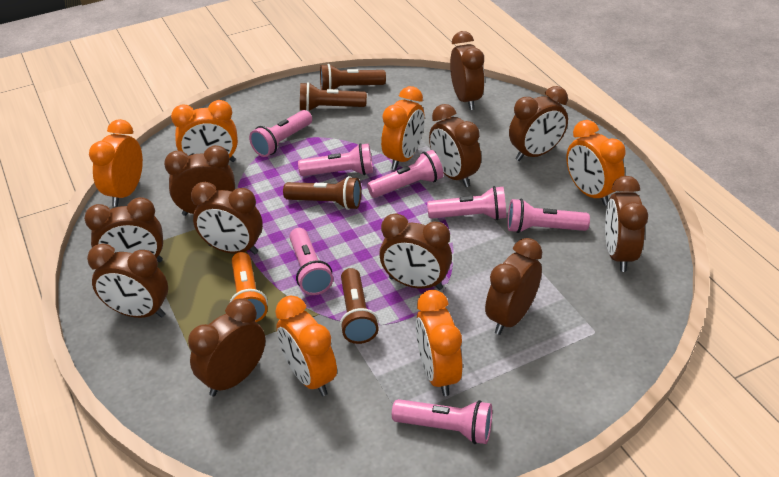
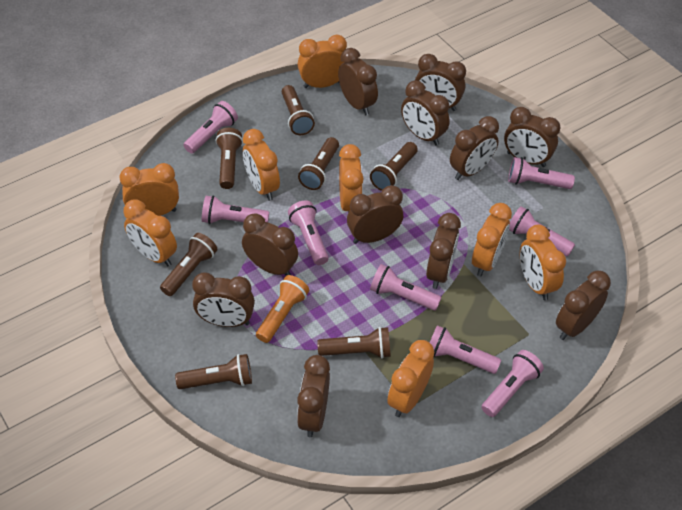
brown flashlight: 4 -> 7
orange clock: 6 -> 8
pink flashlight: 7 -> 8

